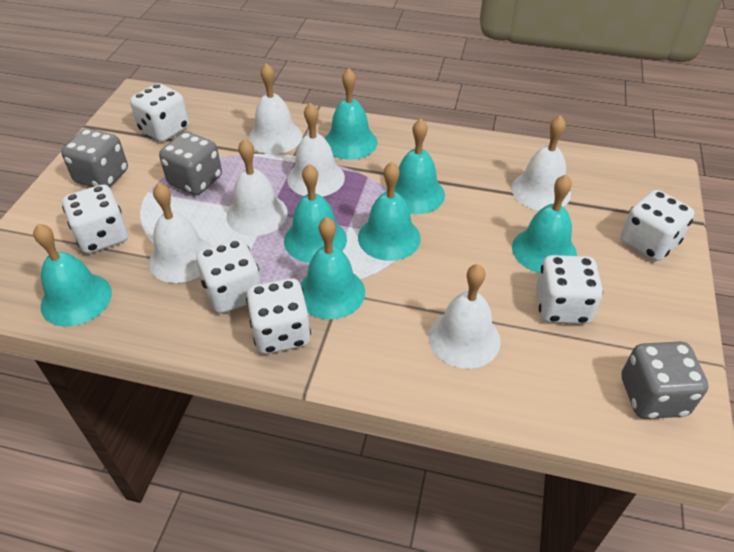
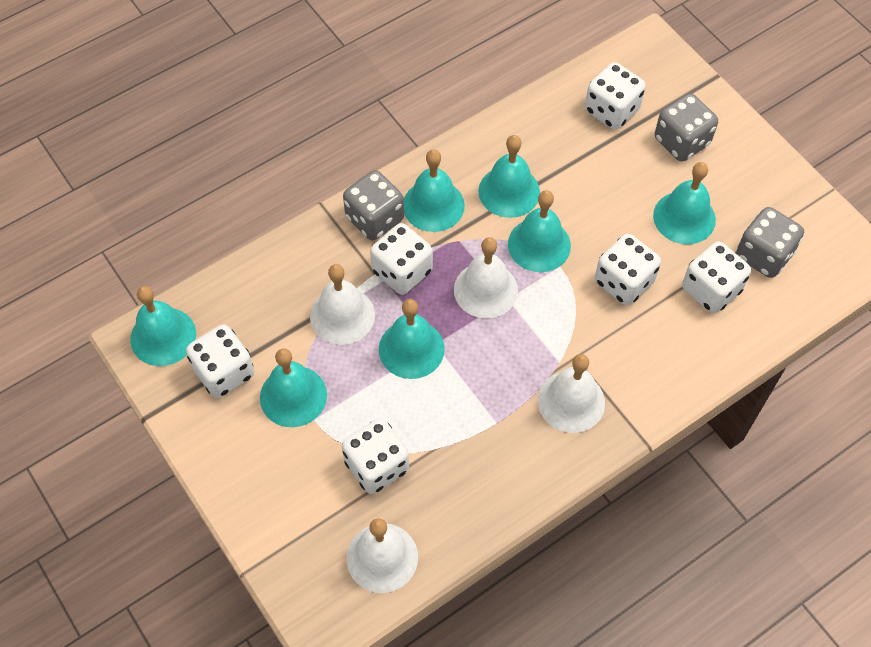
white bell: 6 -> 4

